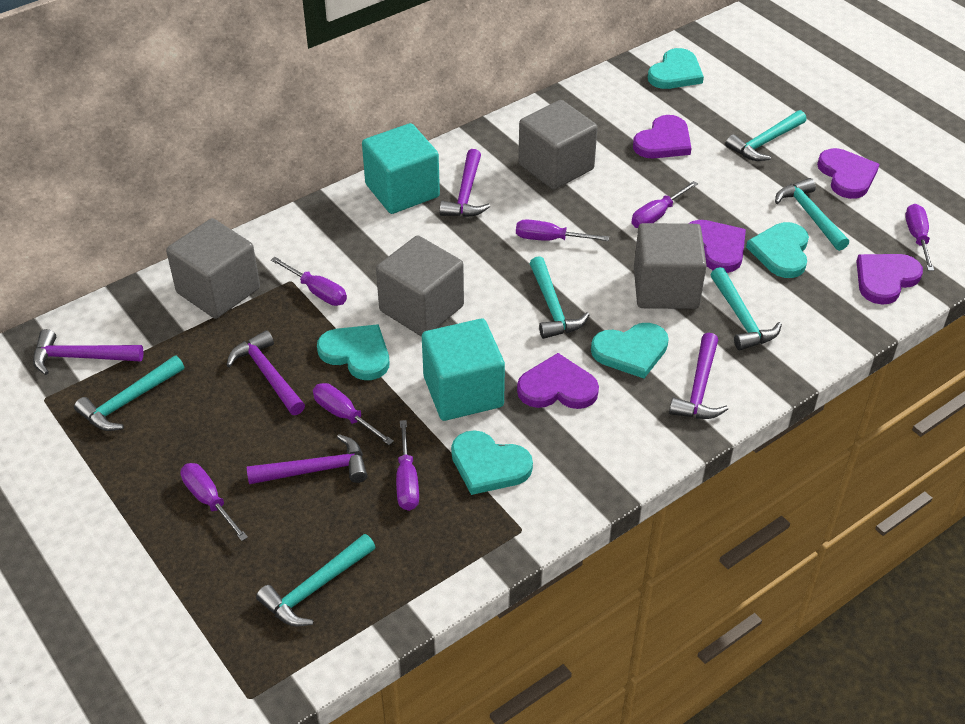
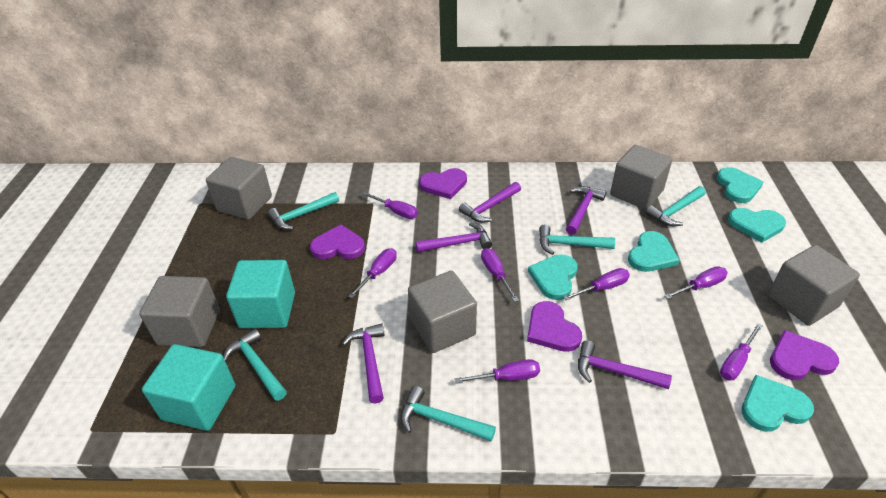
grey cube: 4 -> 5
purple heart: 5 -> 4
turquoise hammer: 6 -> 5

